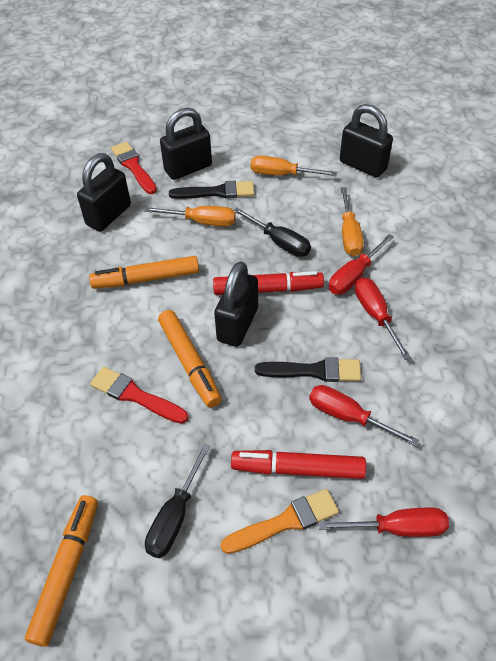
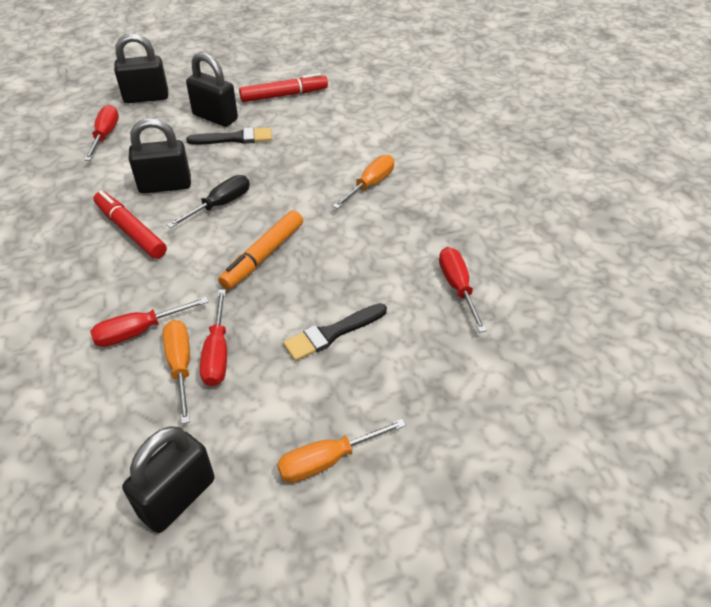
black screwdriver: 2 -> 1
orange brush: 1 -> 0
orange marker: 3 -> 1
red brush: 2 -> 0

